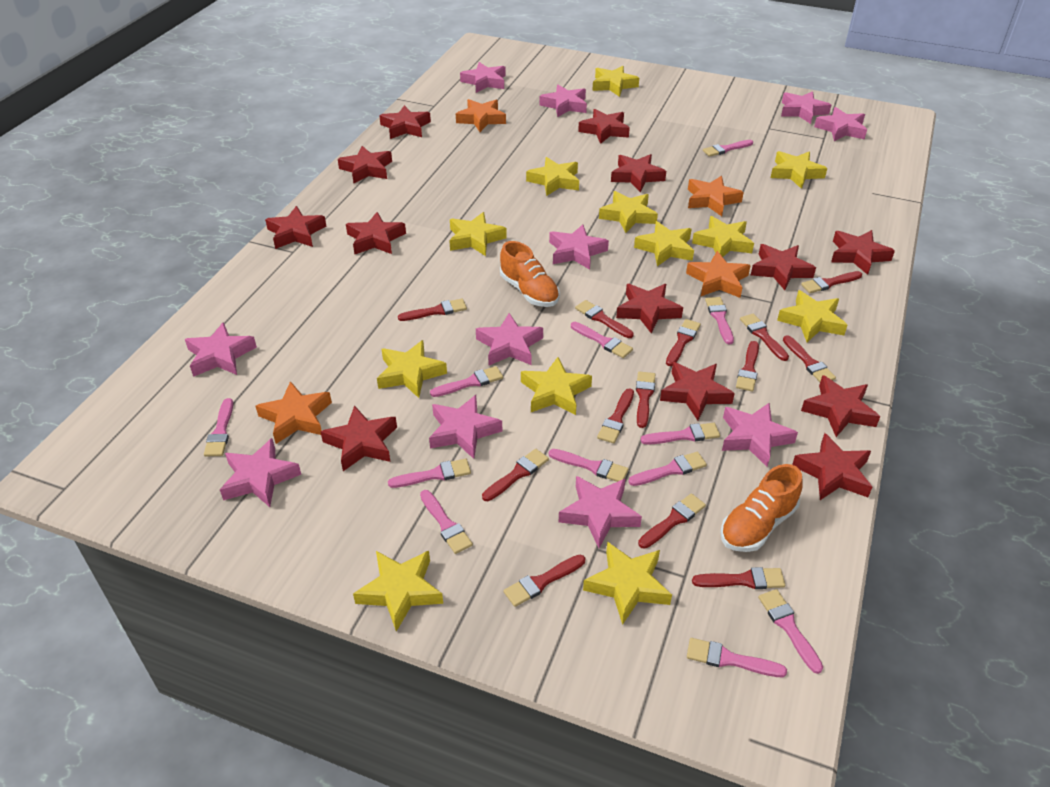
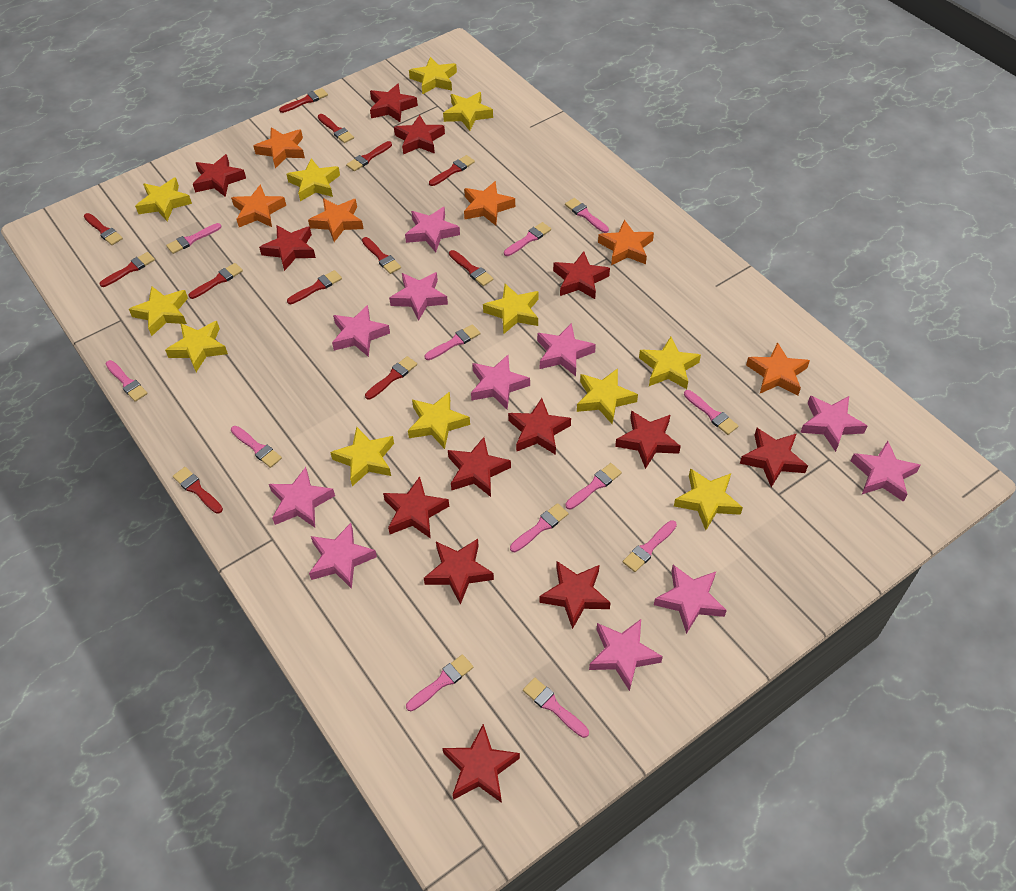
orange shoe: 2 -> 0
orange star: 4 -> 6
red brush: 13 -> 12

